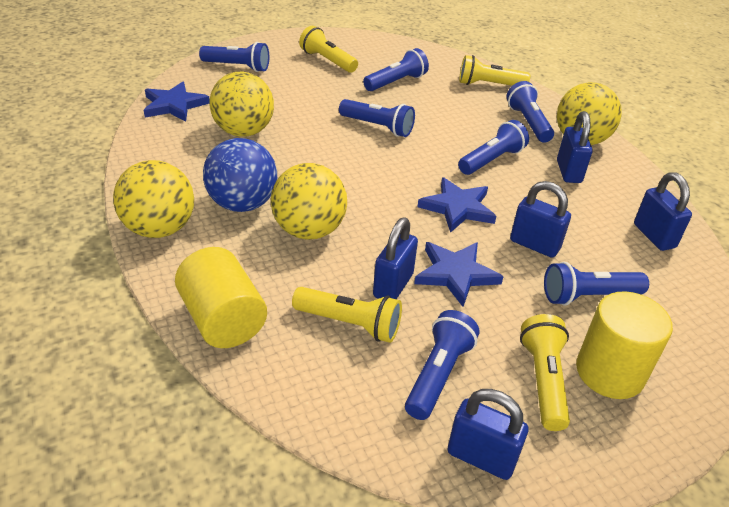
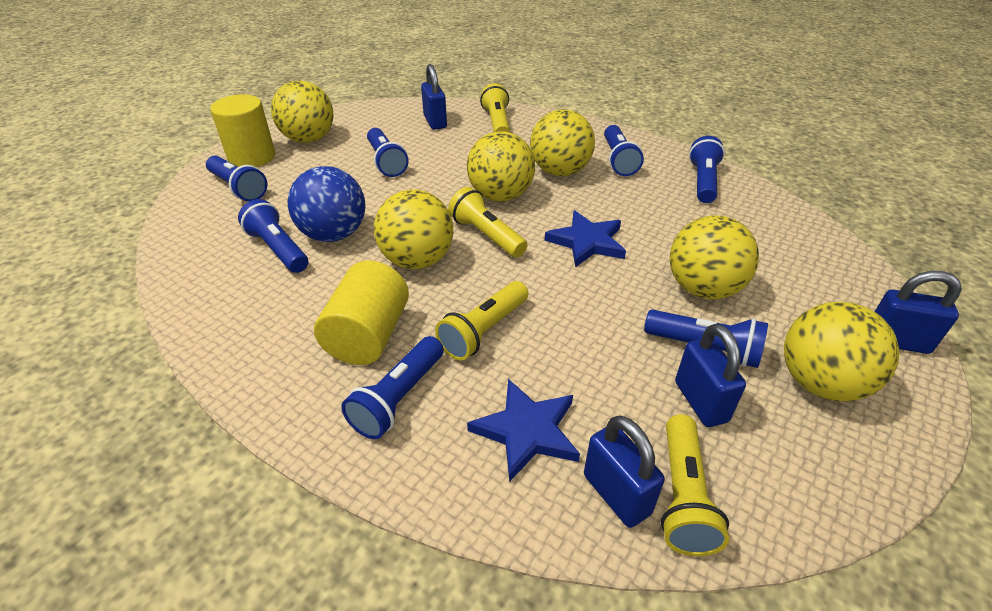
blue padlock: 5 -> 4
blue star: 3 -> 2
yellow ball: 4 -> 6

